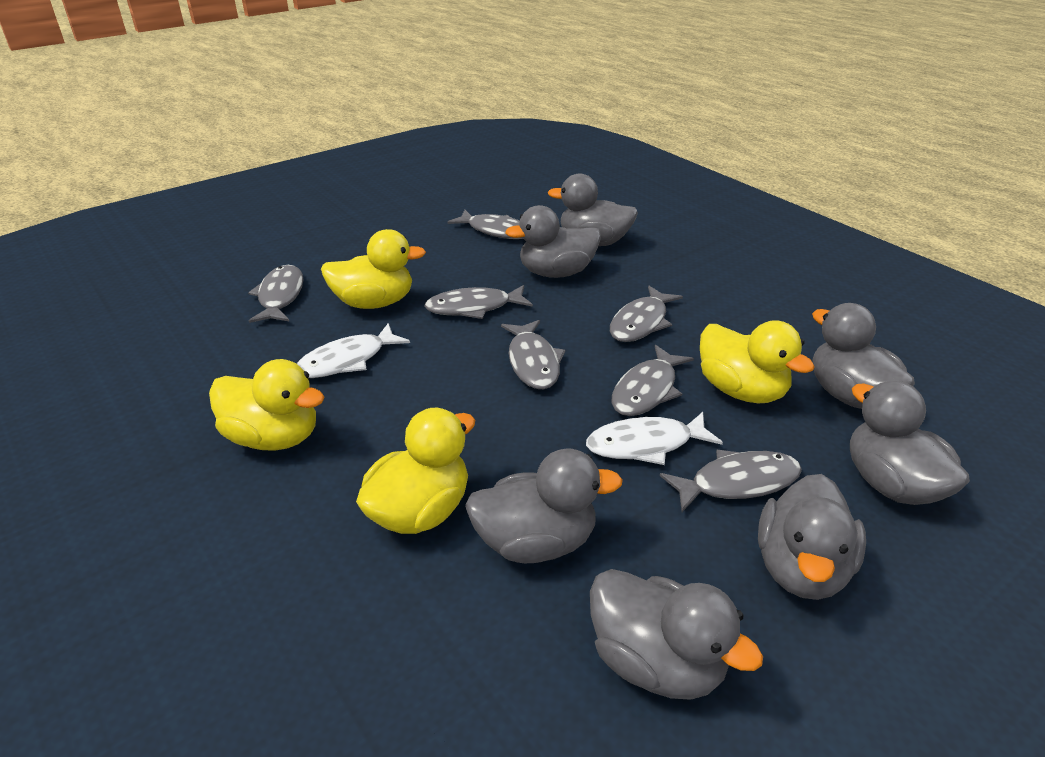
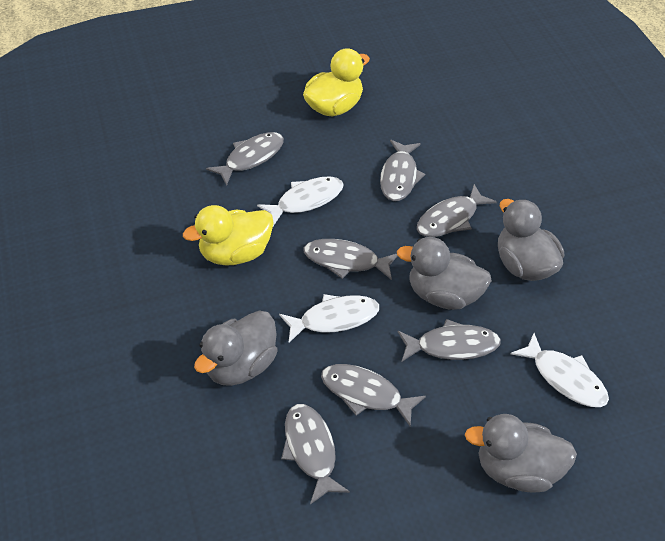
grey duck: 7 -> 4
white fish: 2 -> 3
yellow duck: 4 -> 2

